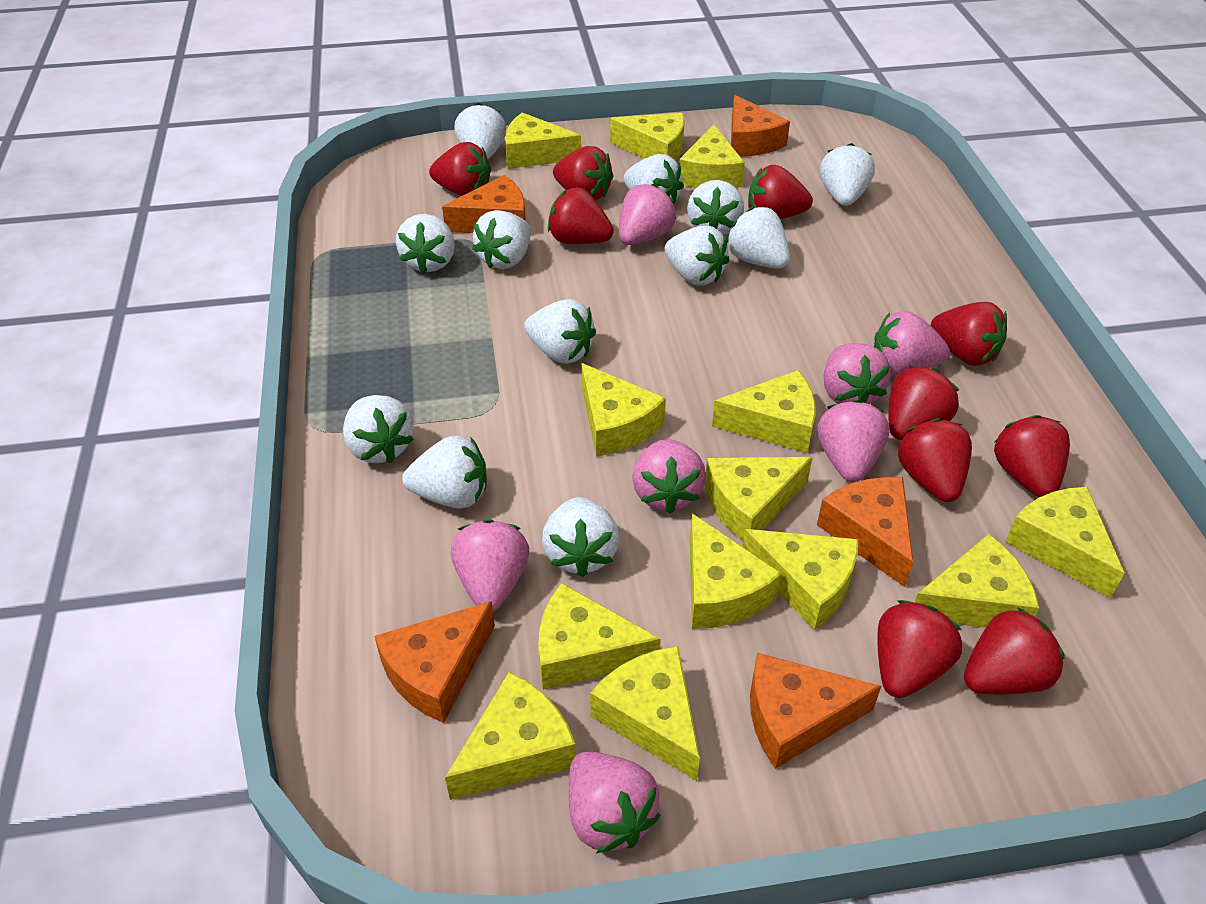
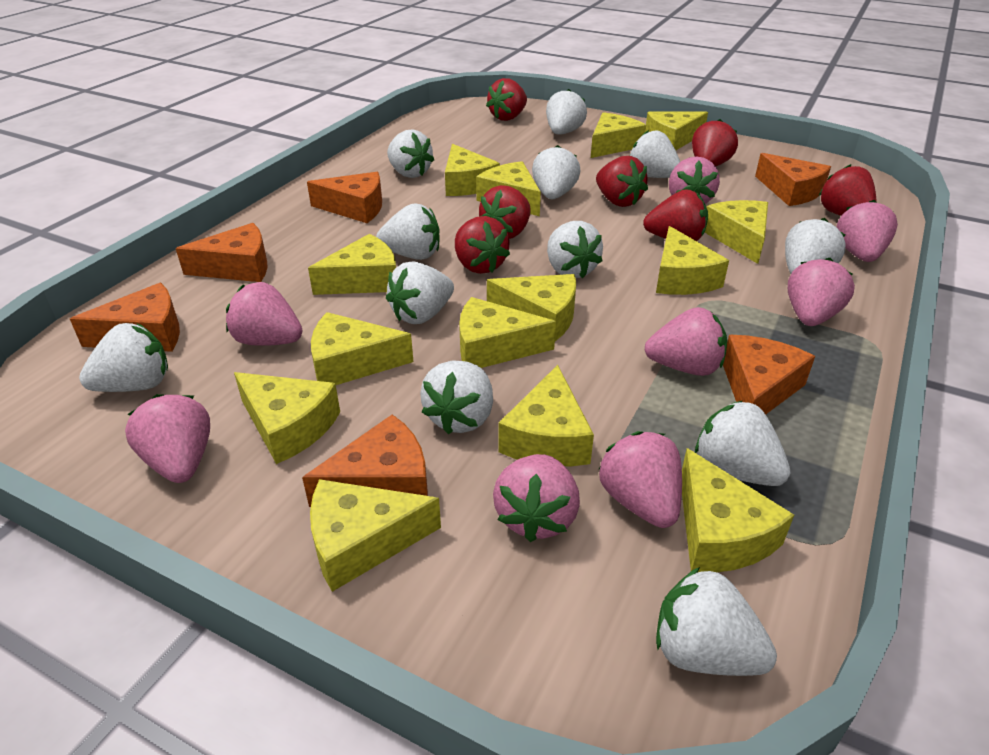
orange cheese: 5 -> 6
pink strawberry: 7 -> 8
red strawberry: 10 -> 7
yellow cheese: 13 -> 14

